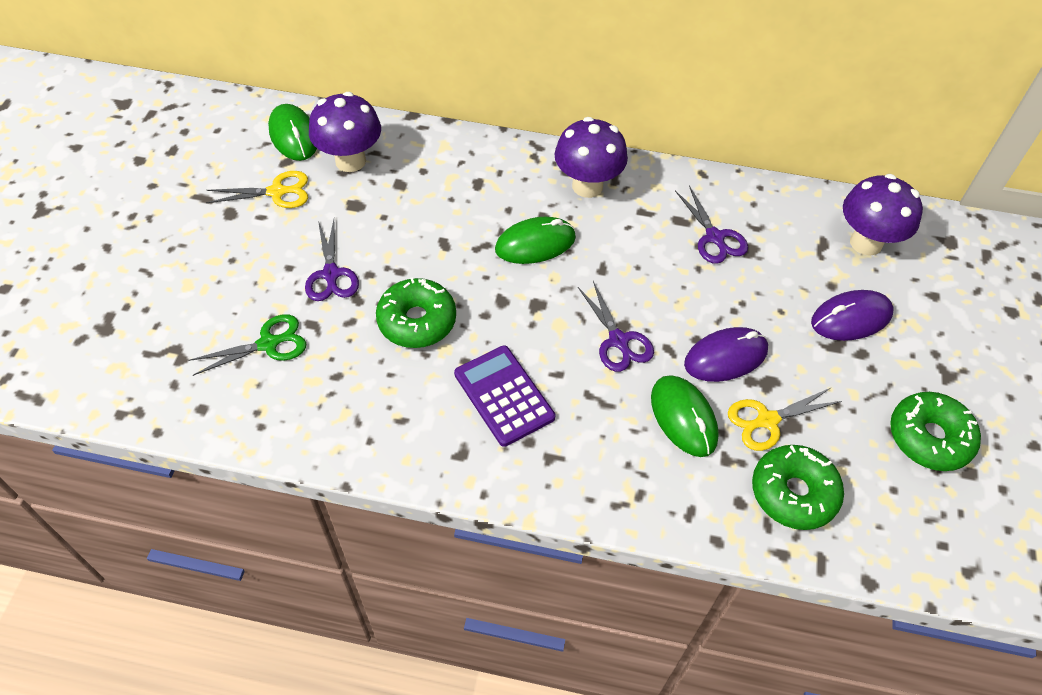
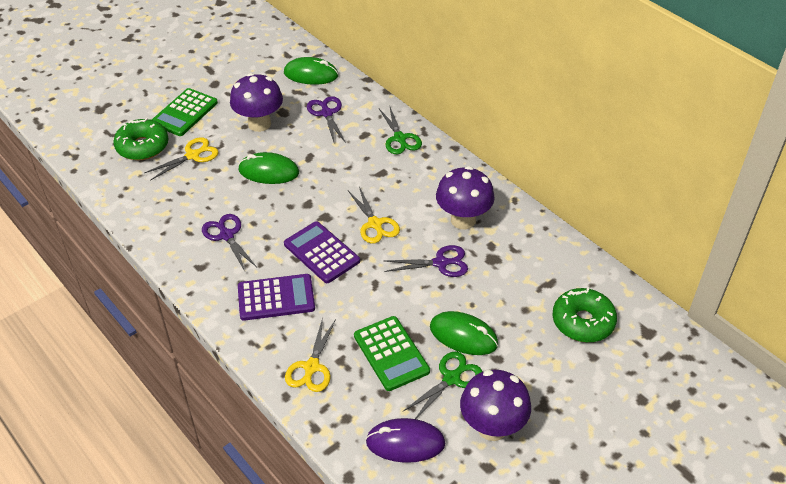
green calculator: 0 -> 2
green donut: 3 -> 2
green scissors: 1 -> 2
purple calculator: 1 -> 2
purple mouse: 2 -> 1
yellow scissors: 2 -> 3

